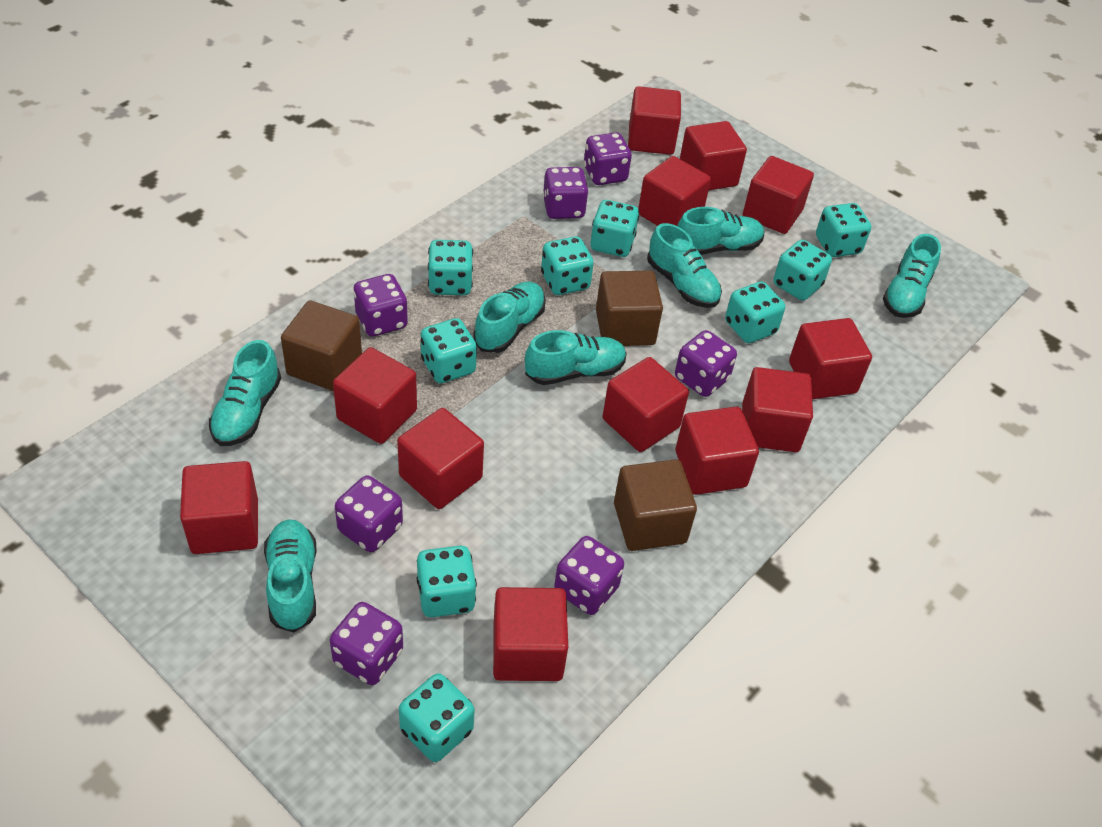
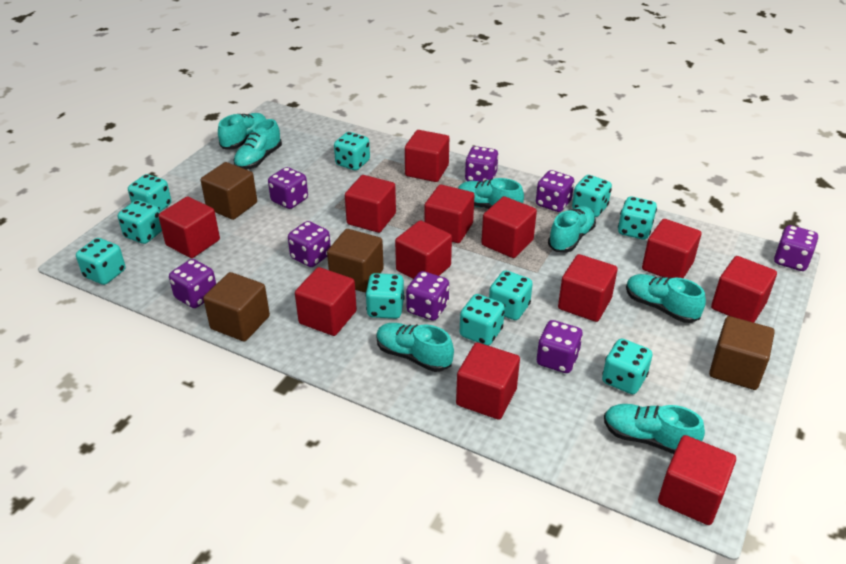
brown cube: 3 -> 4
purple dice: 7 -> 8
turquoise dice: 9 -> 10

